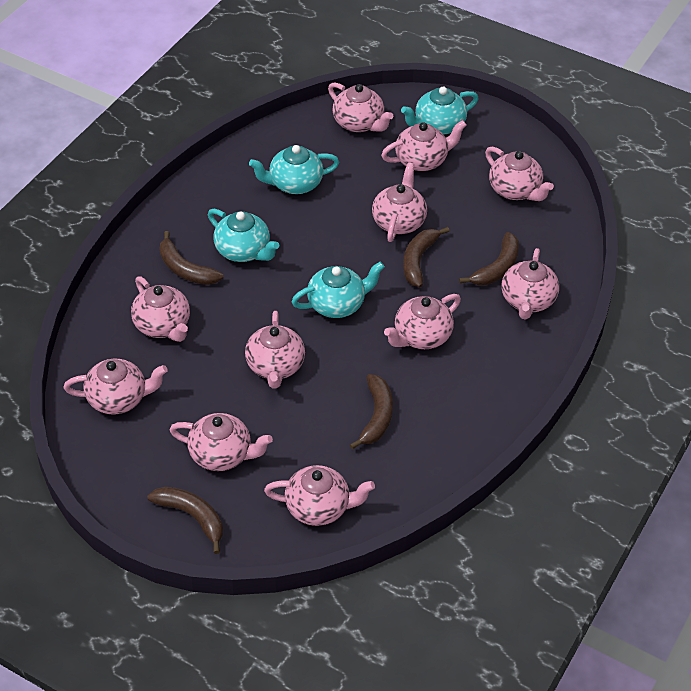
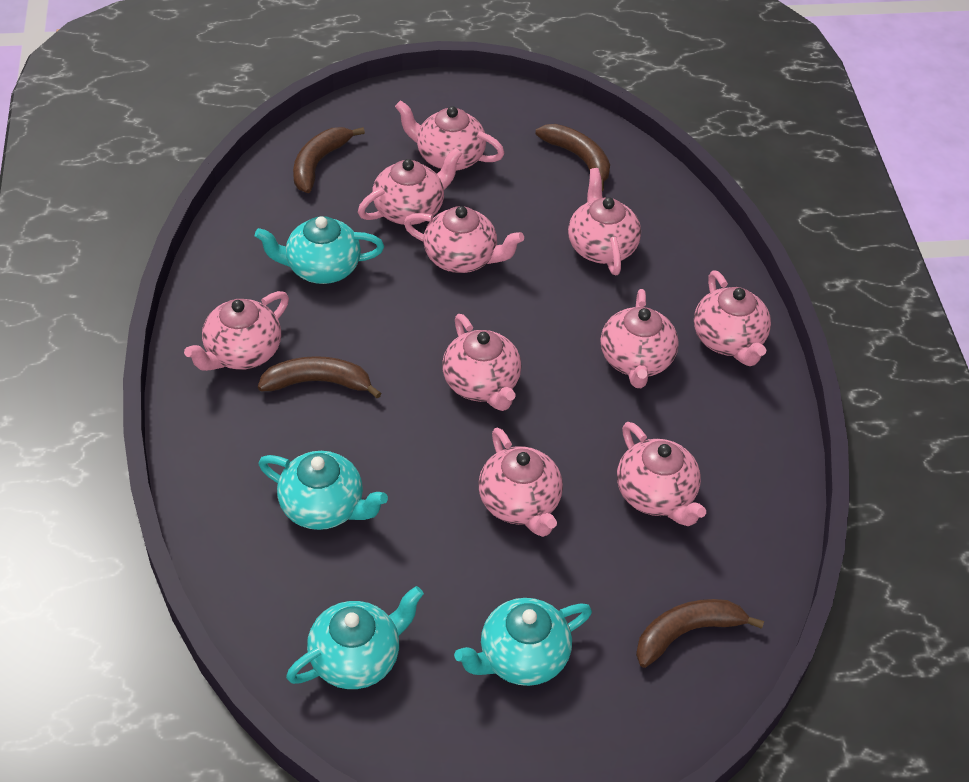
brown banana: 5 -> 4
pink teapot: 11 -> 10

